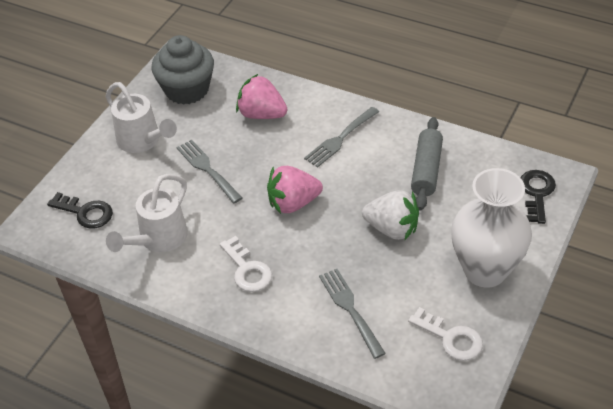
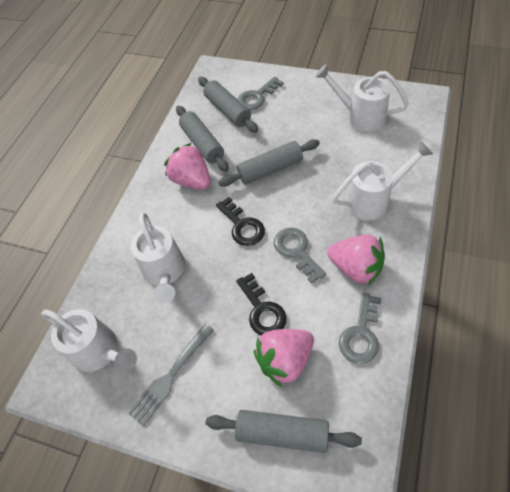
grey cupcake: 1 -> 0
grey fork: 3 -> 1
grey key: 0 -> 3
grey rolling pin: 1 -> 4
pink strawberry: 2 -> 3
white key: 2 -> 0
white strawberry: 1 -> 0
white vase: 1 -> 0
white watering can: 2 -> 4

